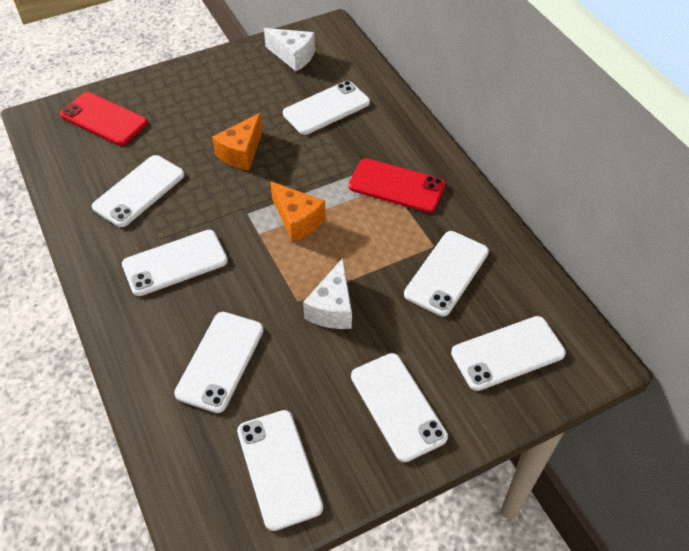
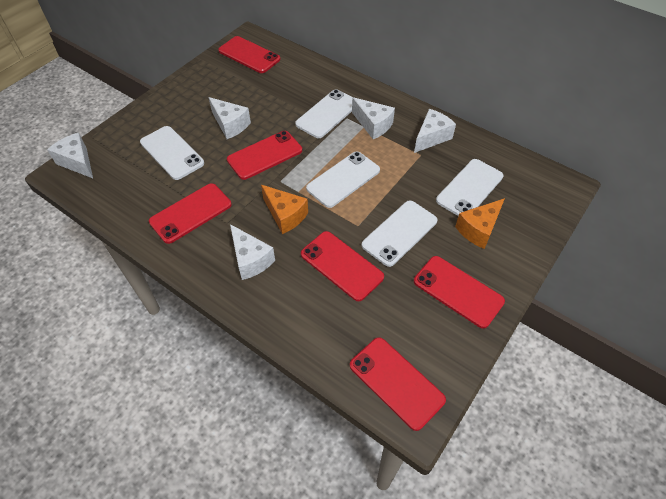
red phone: 2 -> 6
white cheese: 2 -> 5
white phone: 8 -> 5

